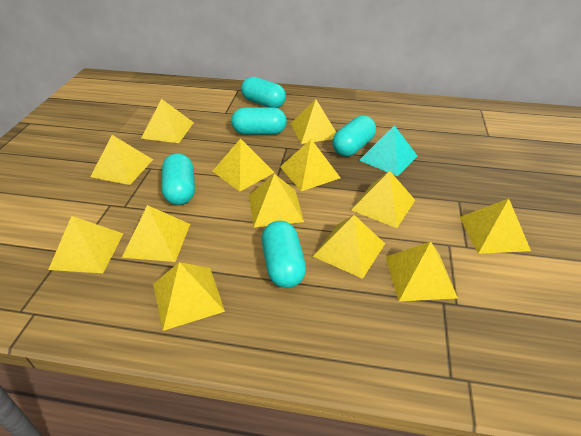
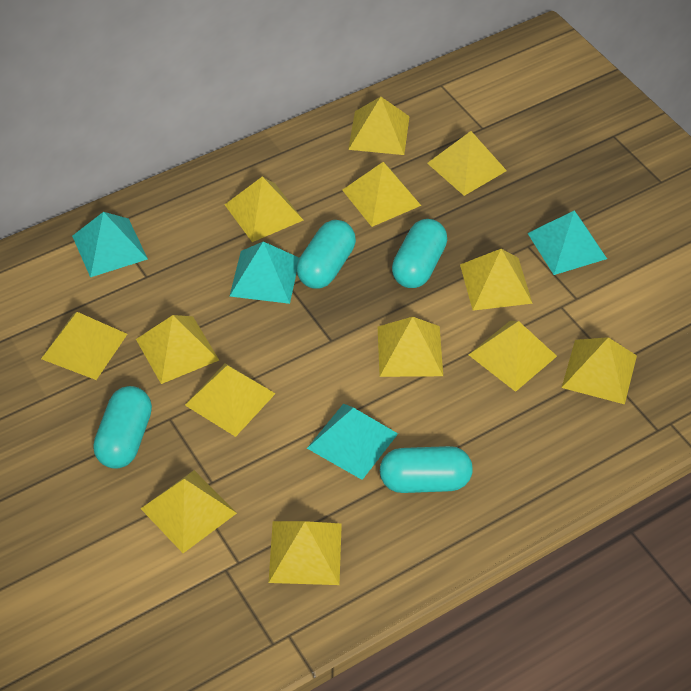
turquoise capsule: 5 -> 4
turquoise pyramid: 1 -> 4

